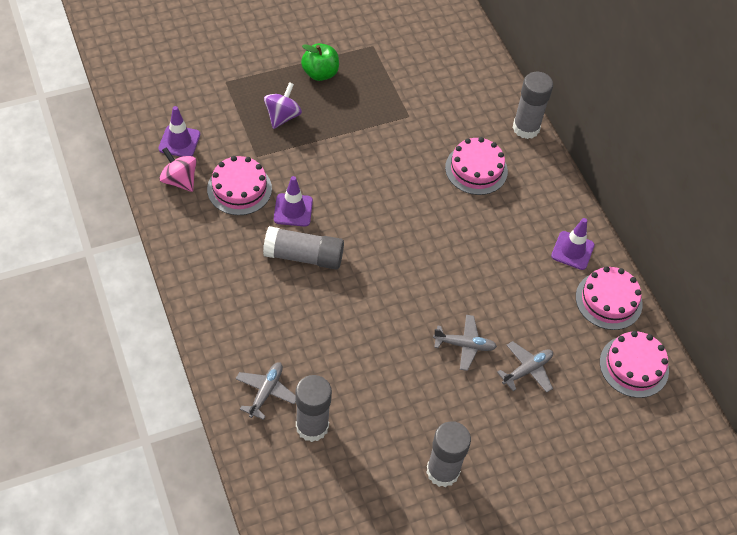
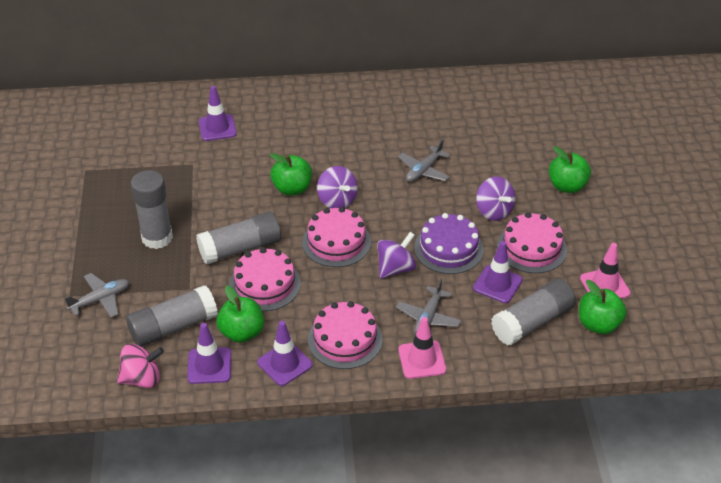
green apple: 1 -> 4
pink traffic cone: 0 -> 2
purple cake: 0 -> 1
purple spinning top: 1 -> 3
purple traffic cone: 3 -> 4

